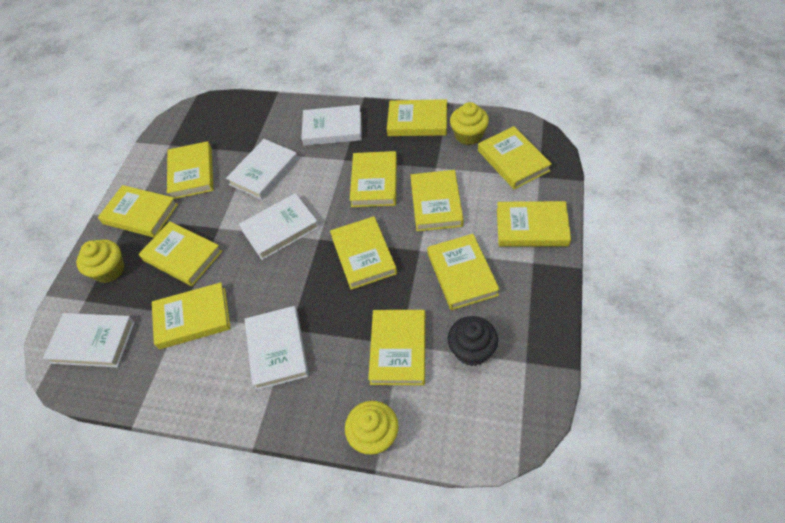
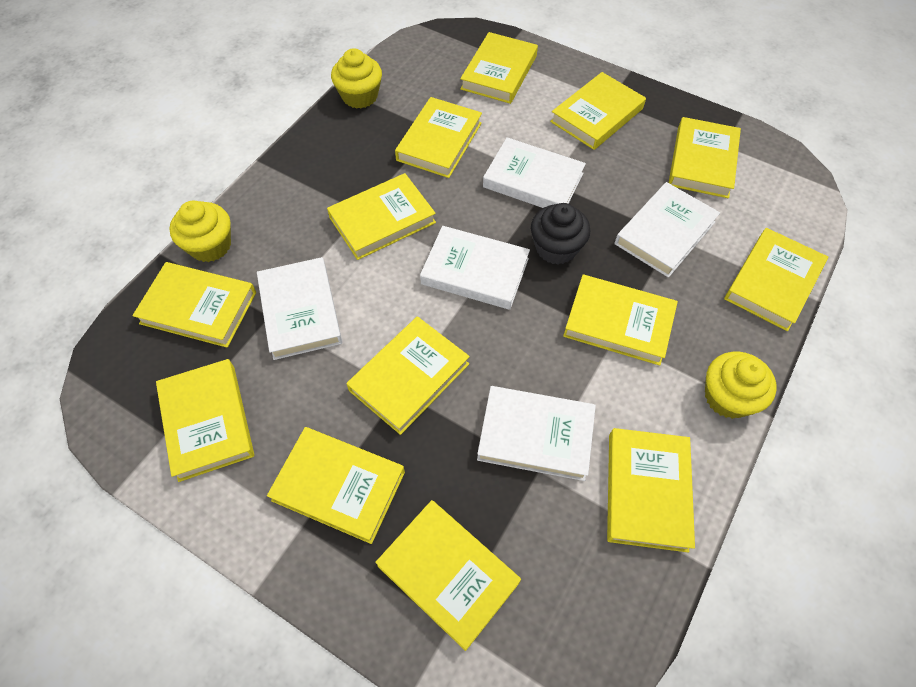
yellow book: 12 -> 13

